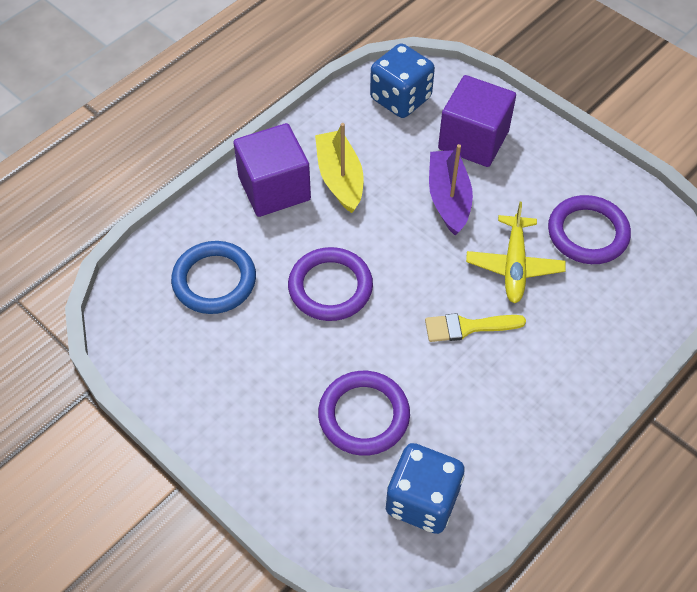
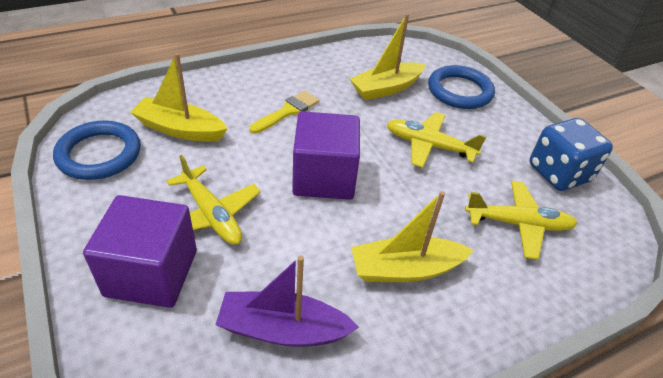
blue dice: 2 -> 1
blue ring: 1 -> 2
purple ring: 3 -> 0
yellow boat: 1 -> 3
yellow plane: 1 -> 3

